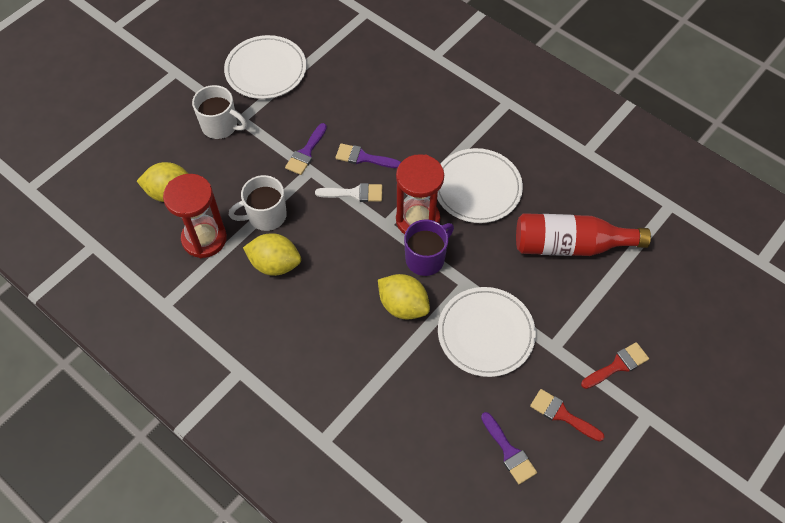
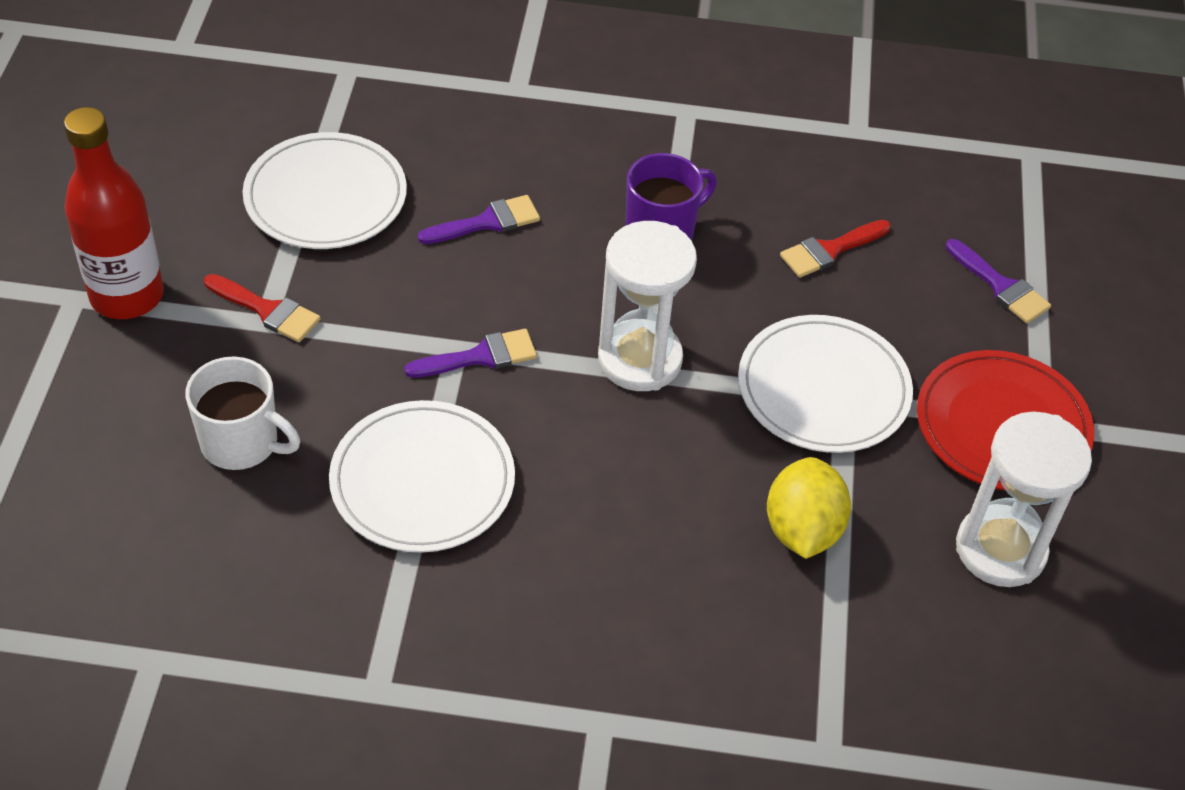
red hourglass: 2 -> 0
red plate: 0 -> 1
white brush: 1 -> 0
white hourglass: 0 -> 2
white mug: 2 -> 1
yellow lemon: 3 -> 1

